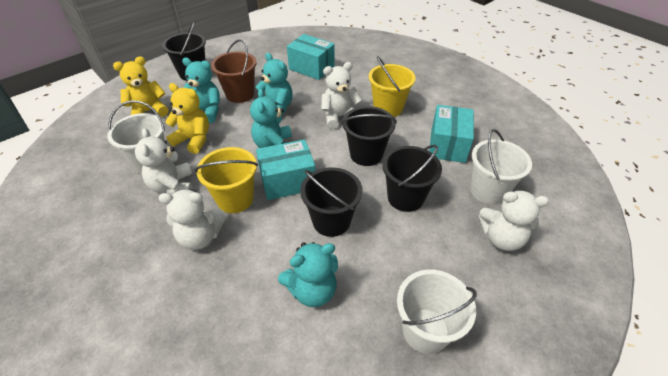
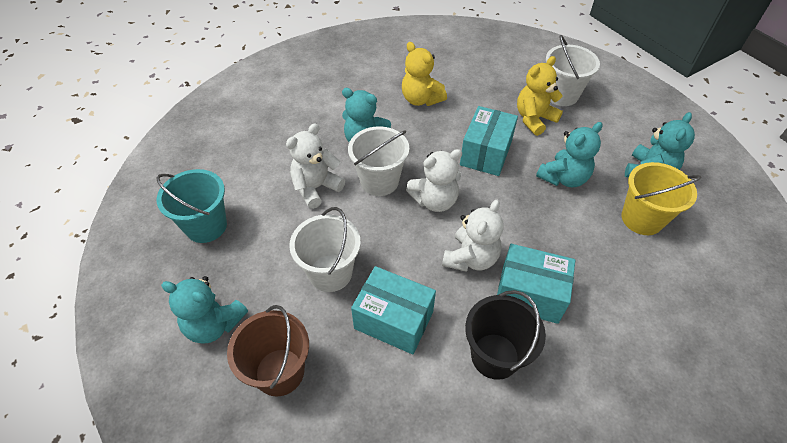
black bucket: 4 -> 1
turquoise bucket: 0 -> 1
white teddy bear: 4 -> 3
yellow bucket: 2 -> 1

